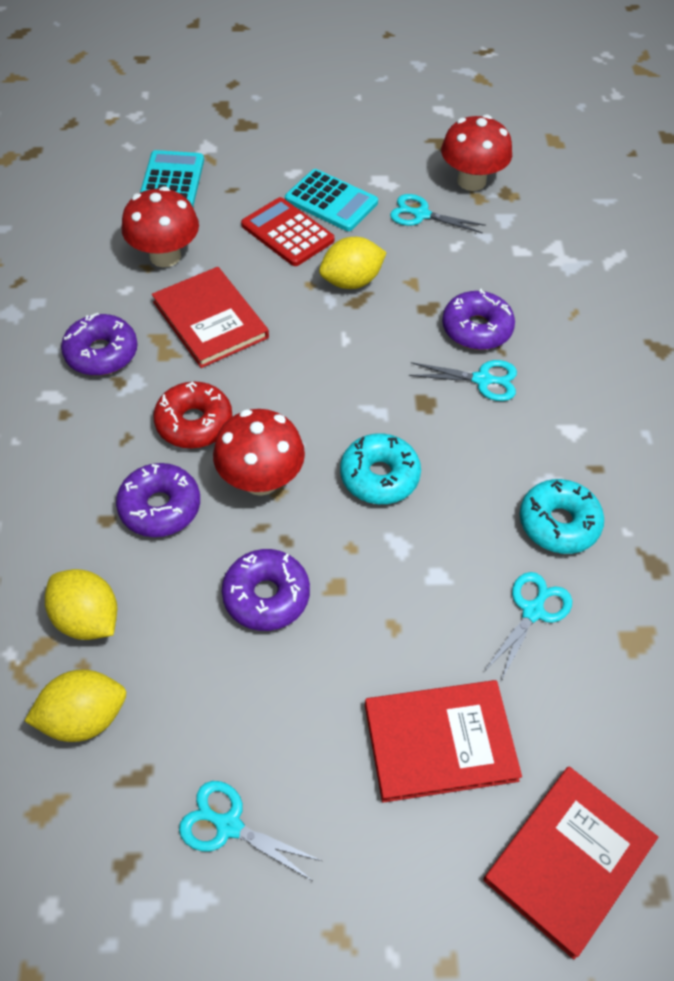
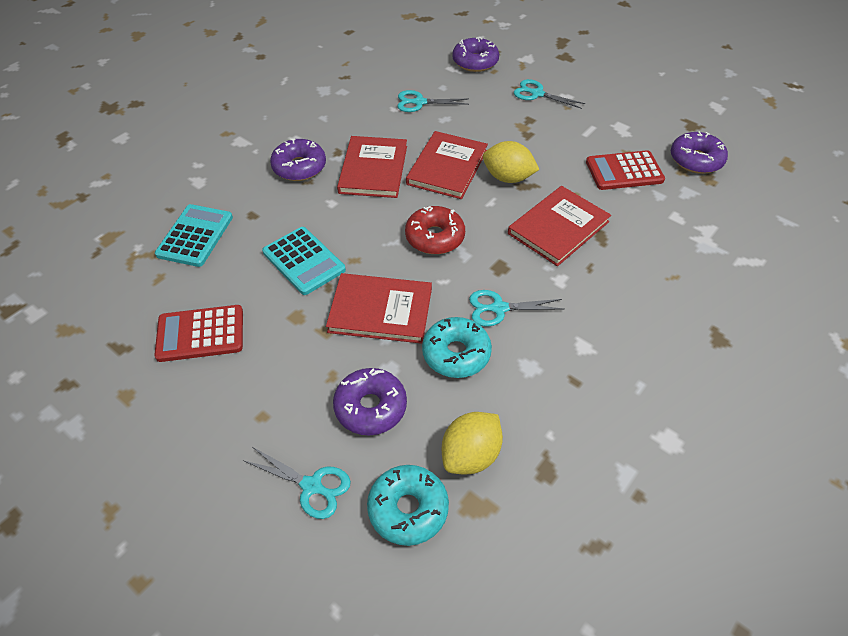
red book: 3 -> 4
red calculator: 1 -> 2
red mushroom: 3 -> 0
yellow lemon: 3 -> 2

